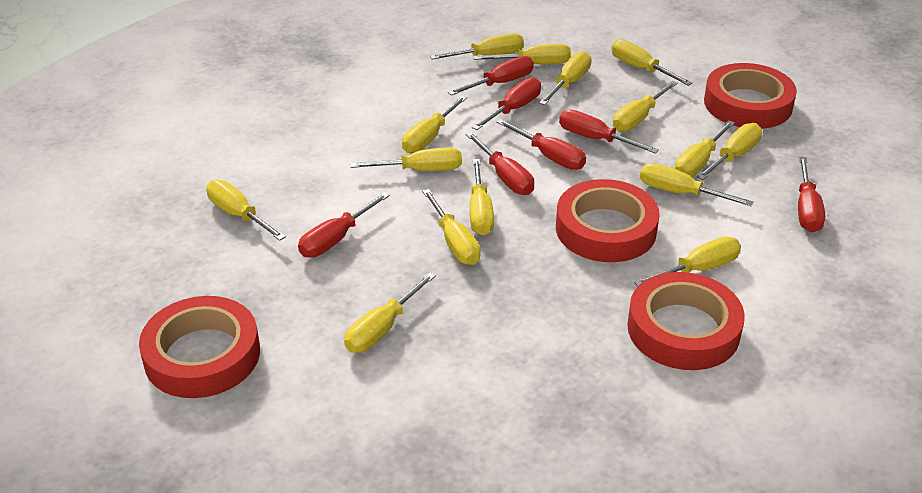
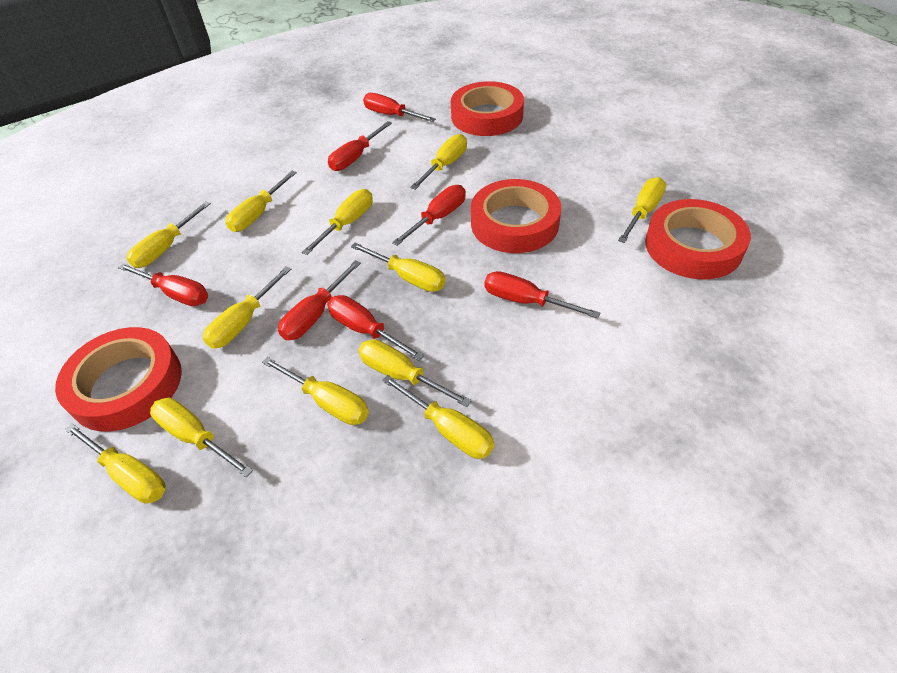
yellow screwdriver: 15 -> 12

